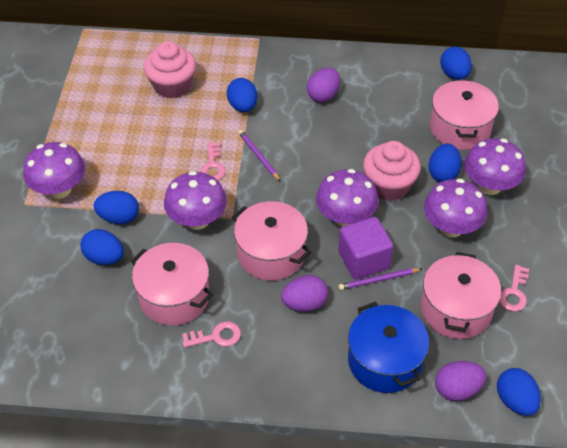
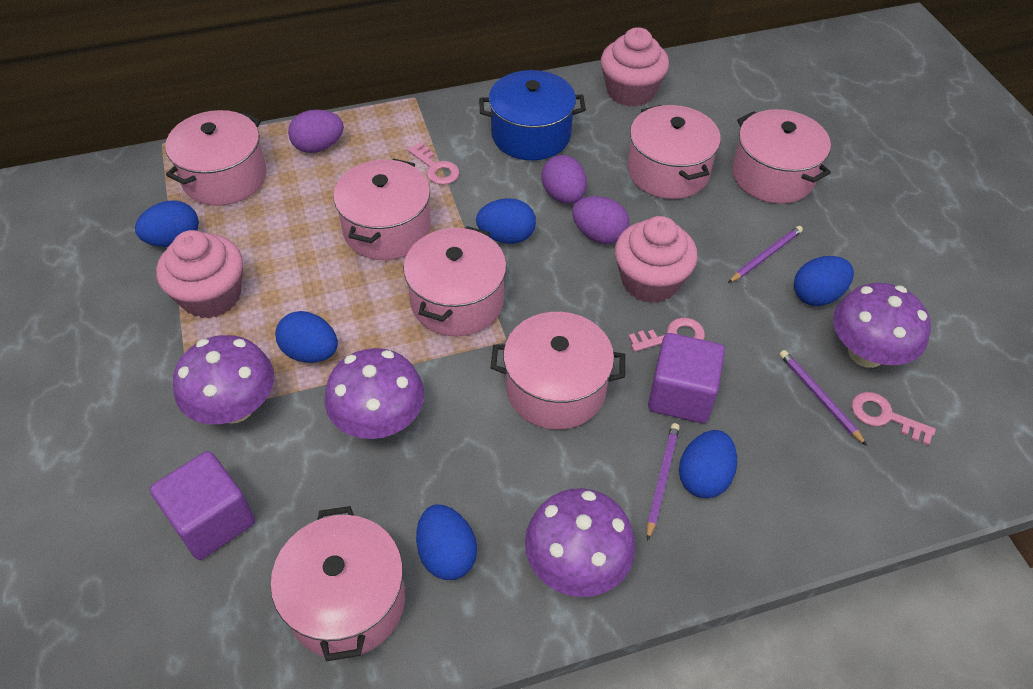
pink cupcake: 2 -> 3
pink pot: 4 -> 7
purple cube: 1 -> 2
purple mushroom: 5 -> 4
purple pencil: 2 -> 3

